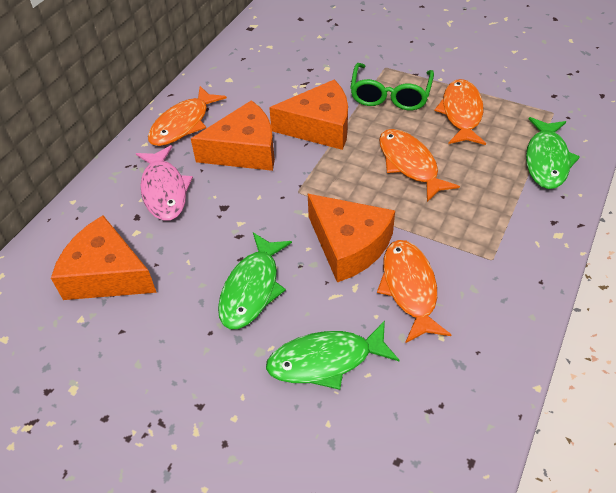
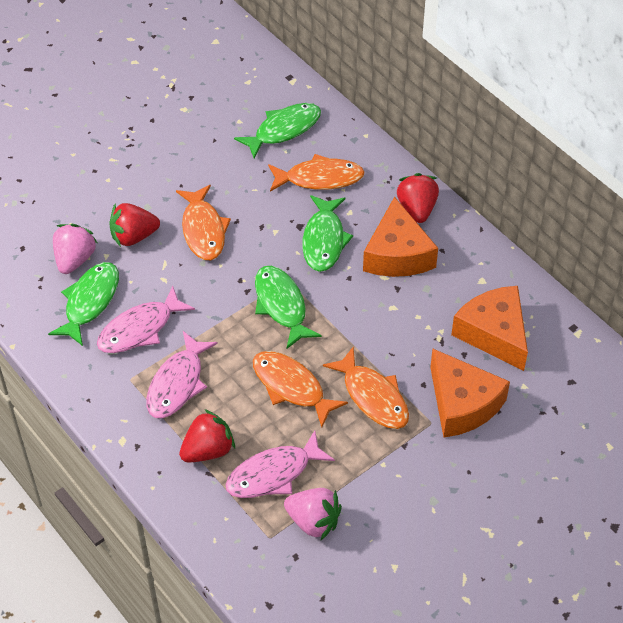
green fish: 3 -> 4
green glasses: 1 -> 0
orange cheese: 4 -> 3
pink fish: 1 -> 3
pink strawberry: 0 -> 2
red strawberry: 0 -> 3

